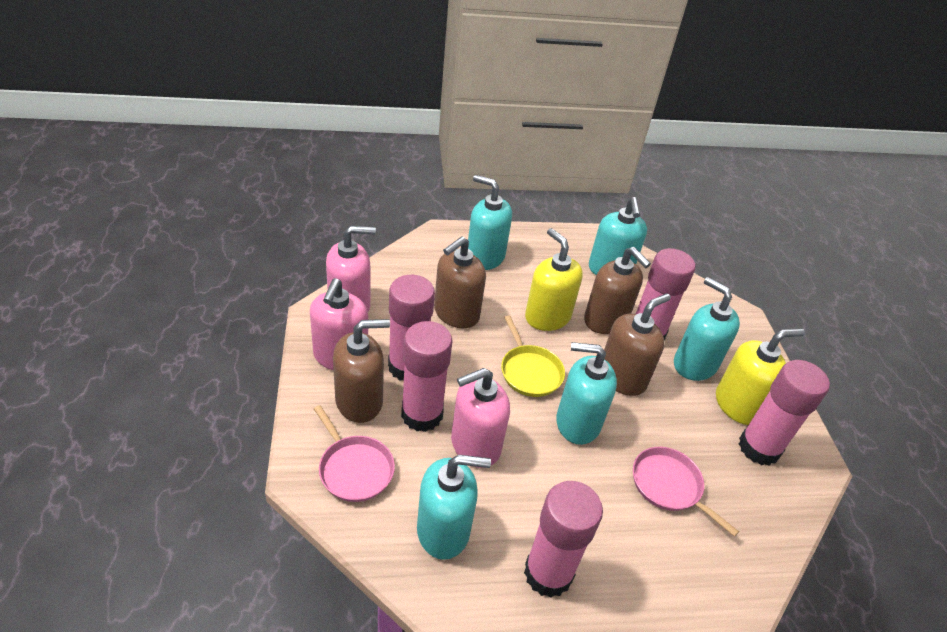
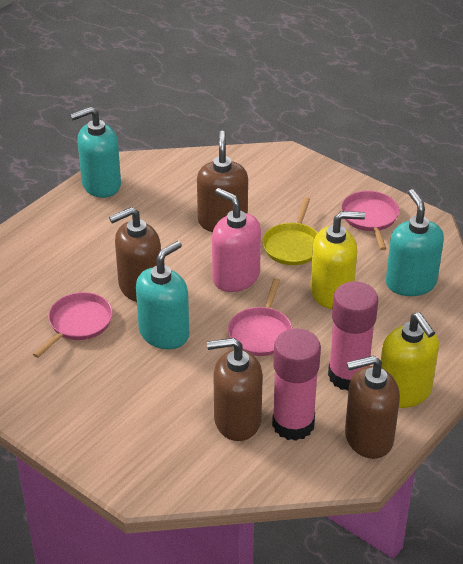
pink glue stick: 5 -> 2
pink pan: 2 -> 3
pink soap dispenser: 3 -> 1
turquoise soap dispenser: 5 -> 3

